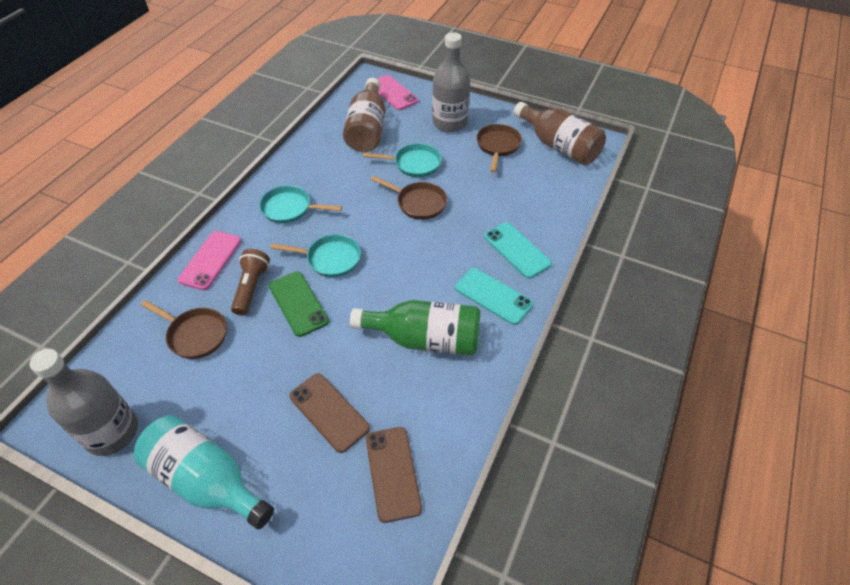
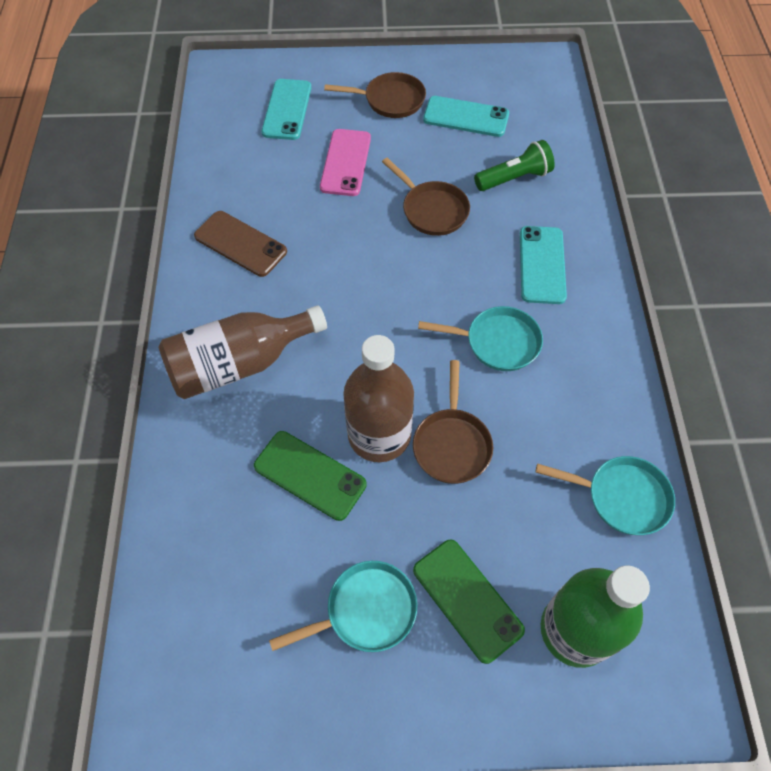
brown flashlight: 1 -> 0
brown phone: 2 -> 1
green flashlight: 0 -> 1
green phone: 1 -> 2
grey bottle: 2 -> 0
pink phone: 2 -> 1
turquoise bottle: 1 -> 0
turquoise phone: 2 -> 3

